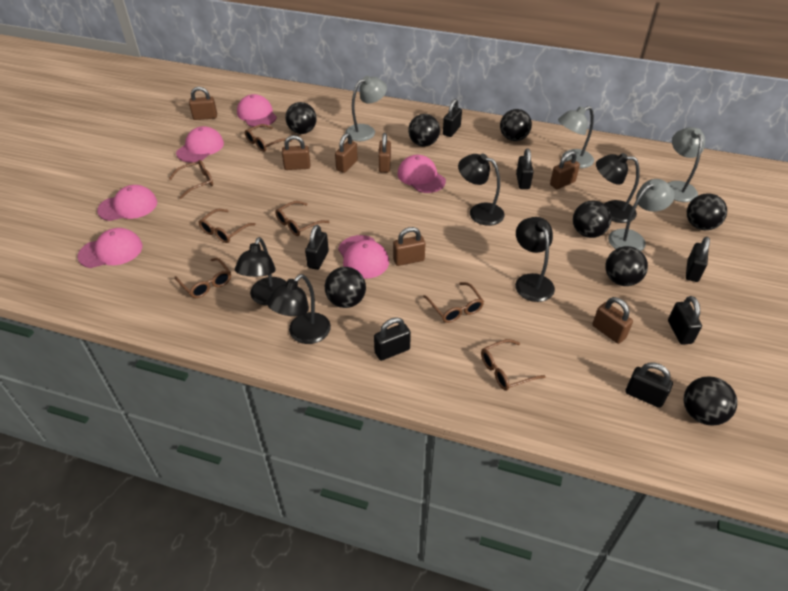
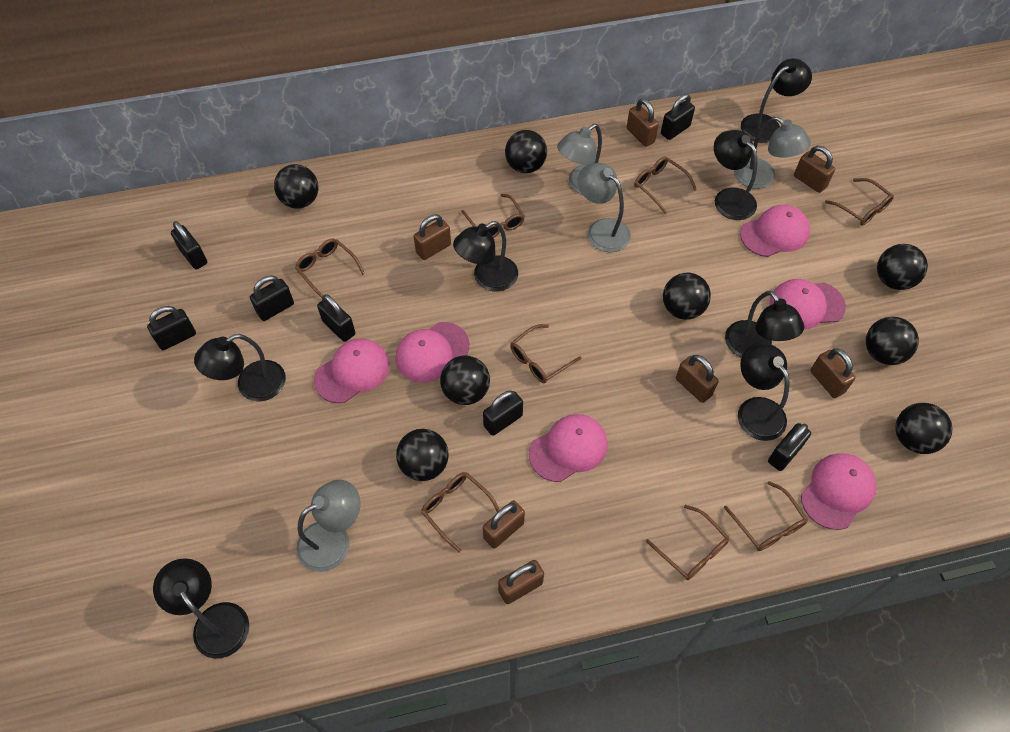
black lamp: 5 -> 7
brown glasses: 7 -> 8

